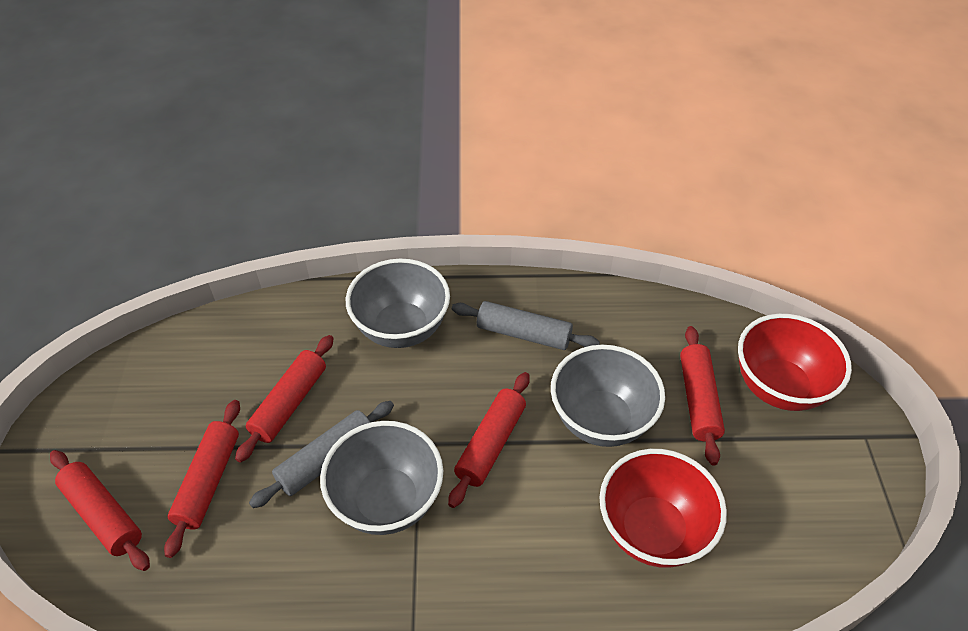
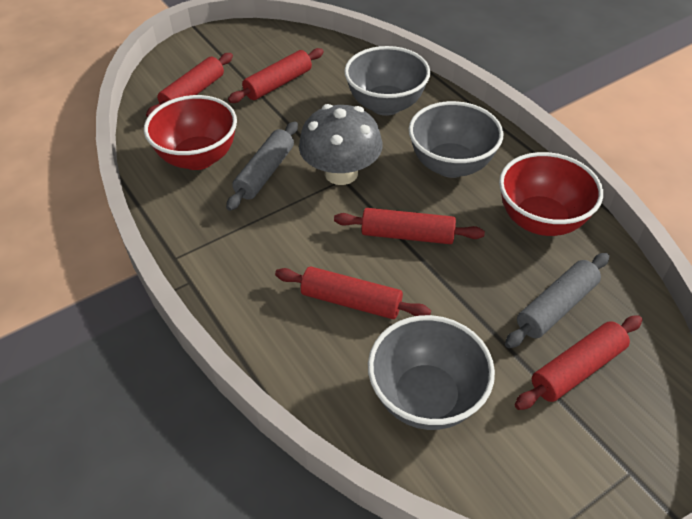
grey mushroom: 0 -> 1

